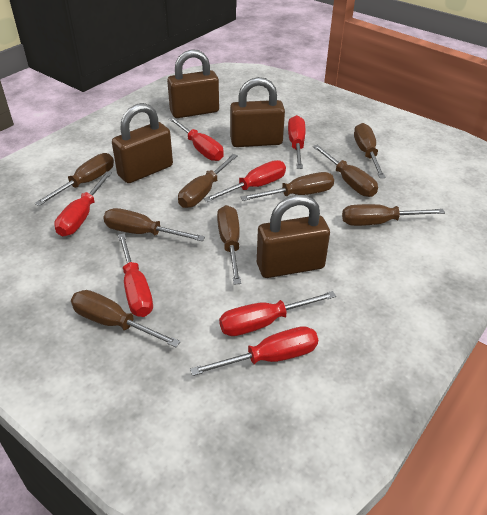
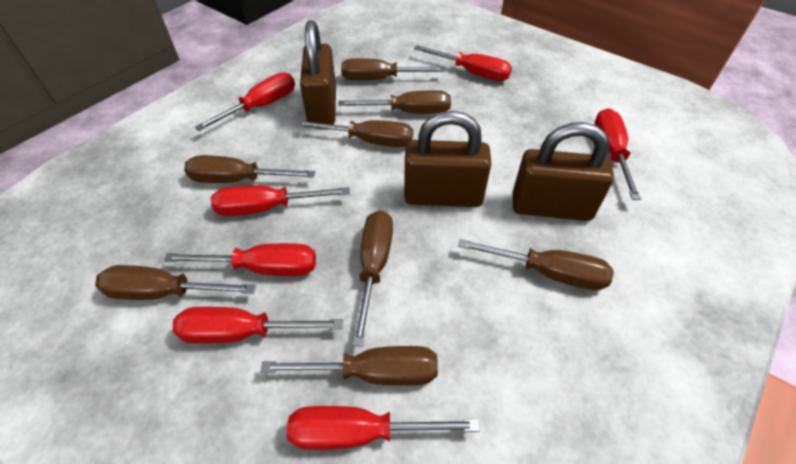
brown padlock: 4 -> 3
brown screwdriver: 9 -> 8

